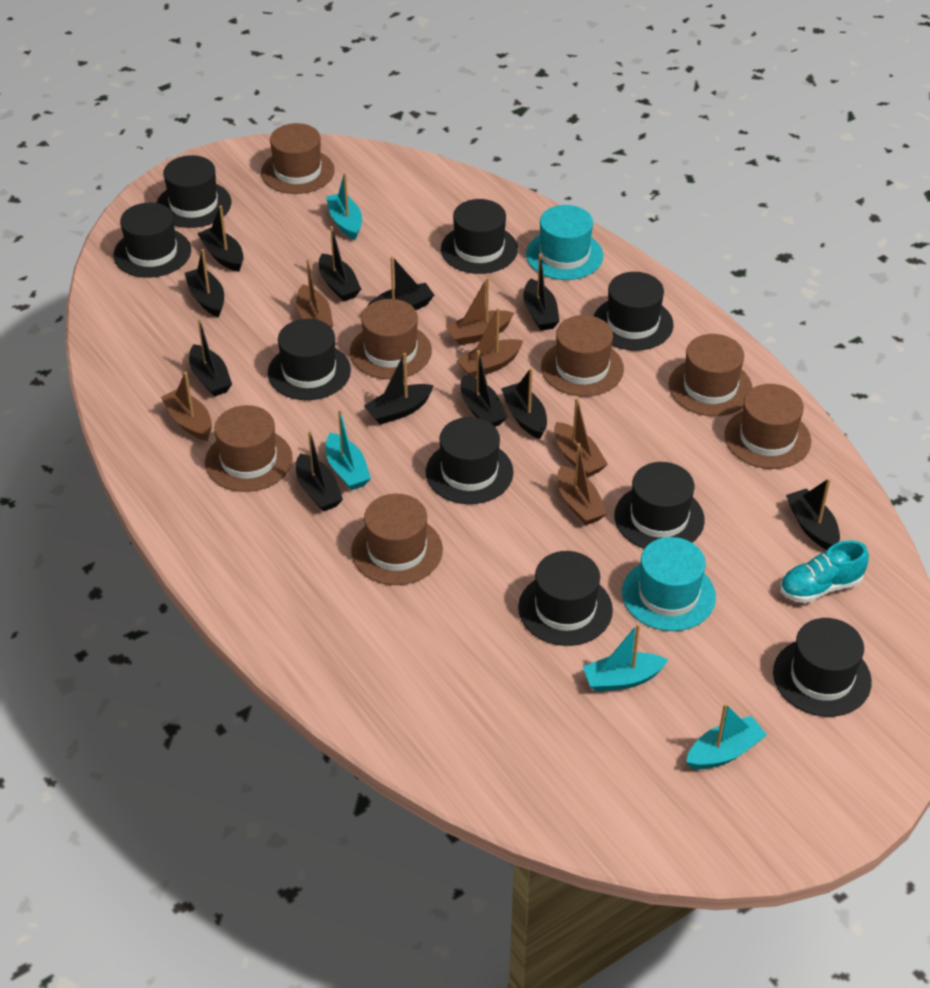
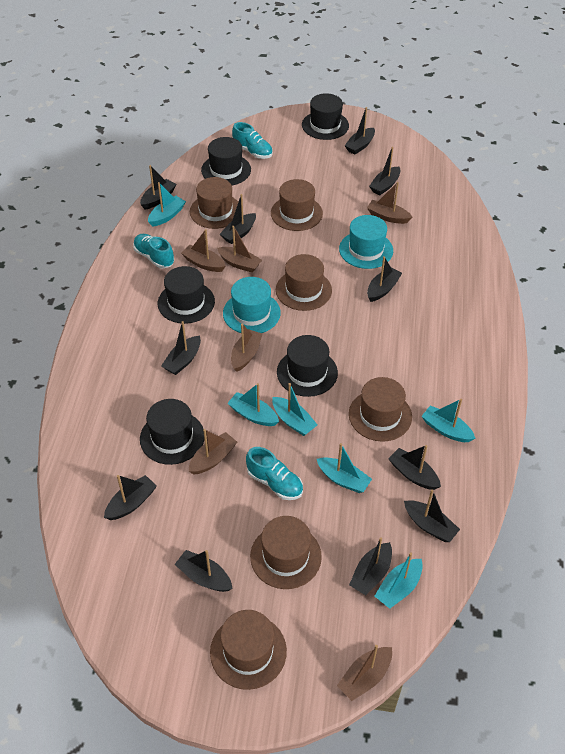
black hat: 9 -> 5
brown hat: 7 -> 6
turquoise boat: 4 -> 6
turquoise shoe: 1 -> 3

